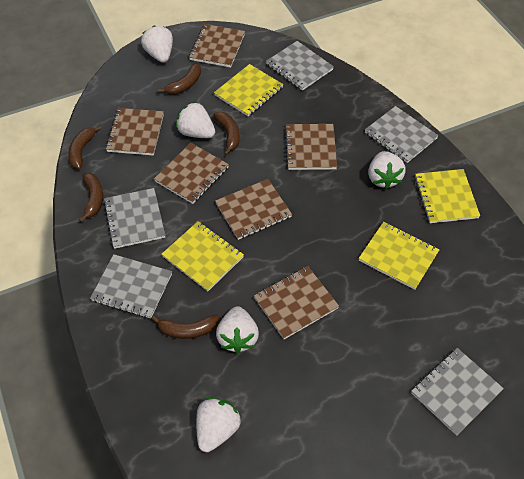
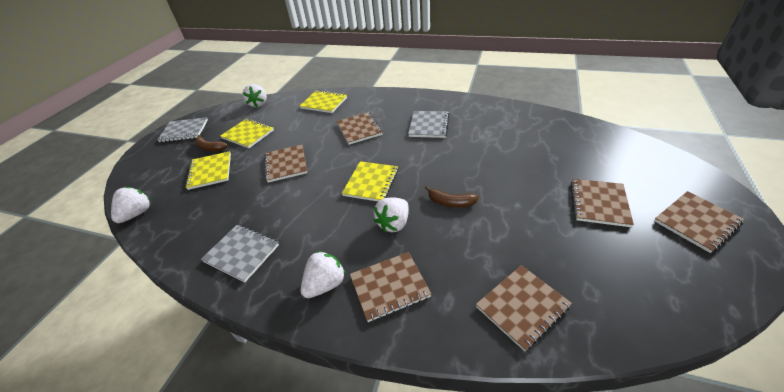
brown banana: 5 -> 2
grey notebook: 5 -> 3
white strawberry: 5 -> 4

